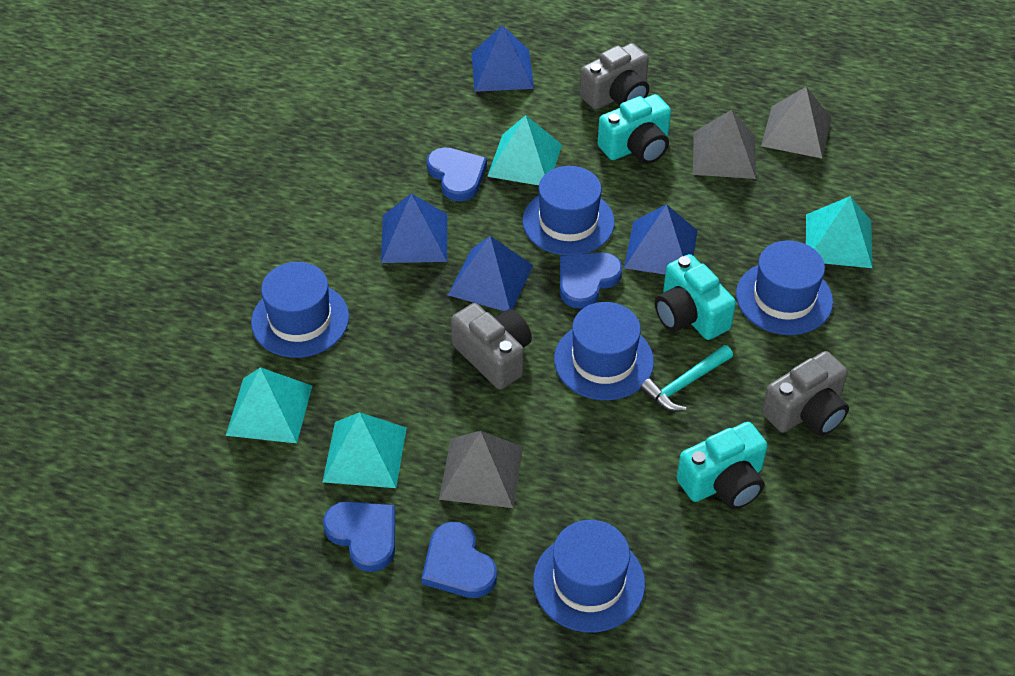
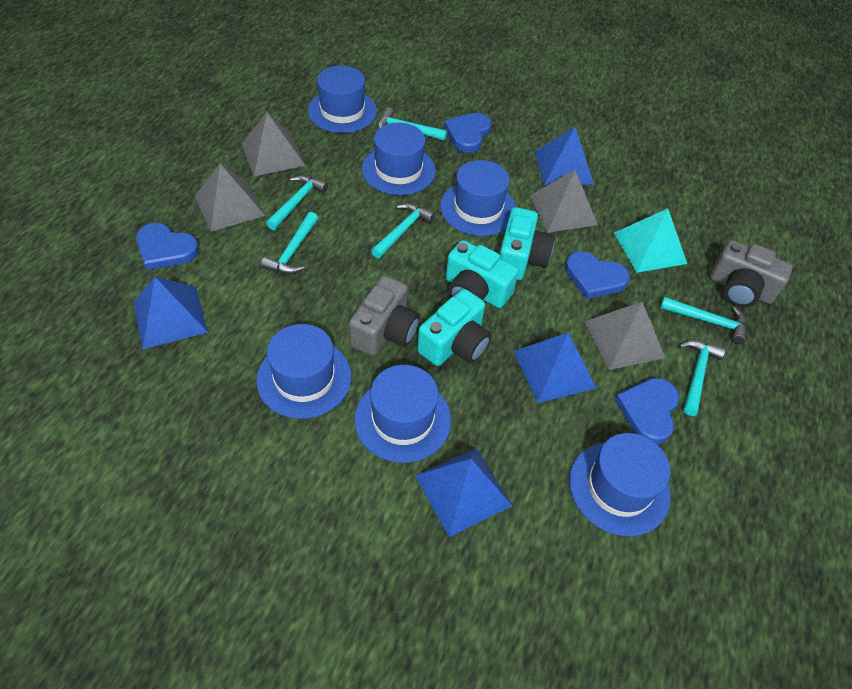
blue hat: 5 -> 6
grey camera: 3 -> 2
grey pyramid: 3 -> 4
turquoise hammer: 1 -> 6
turquoise pyramid: 4 -> 1

